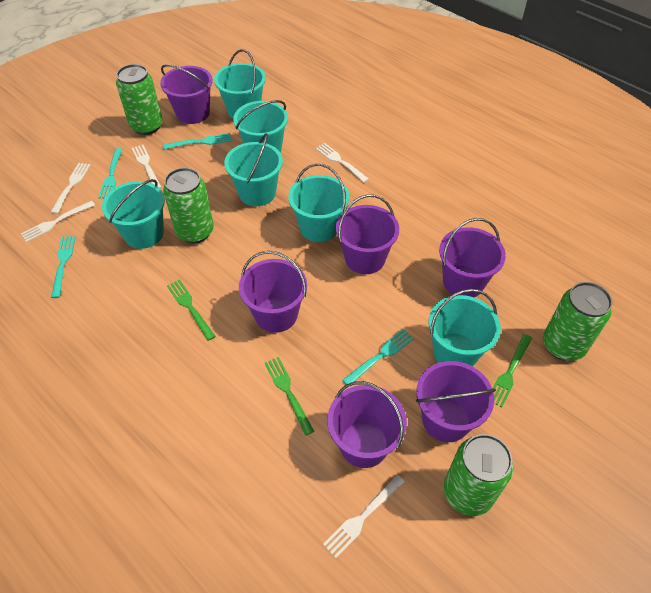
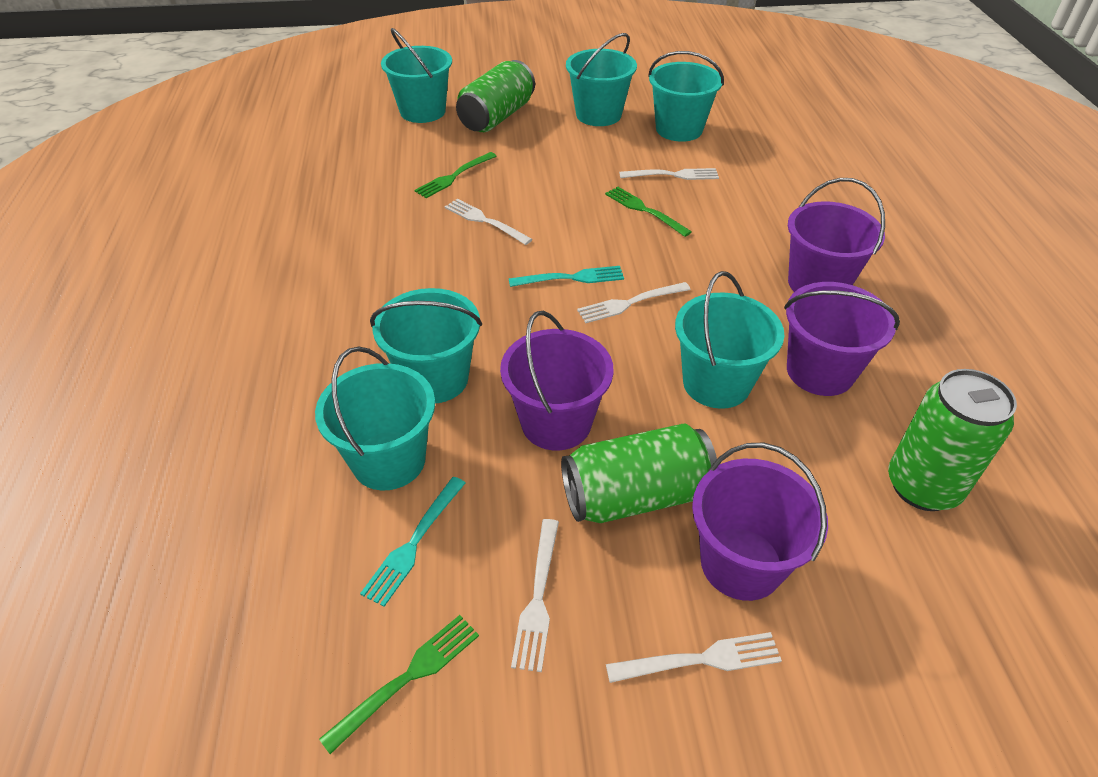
green can: 4 -> 3
purple bucket: 6 -> 4
turquoise fork: 4 -> 2

